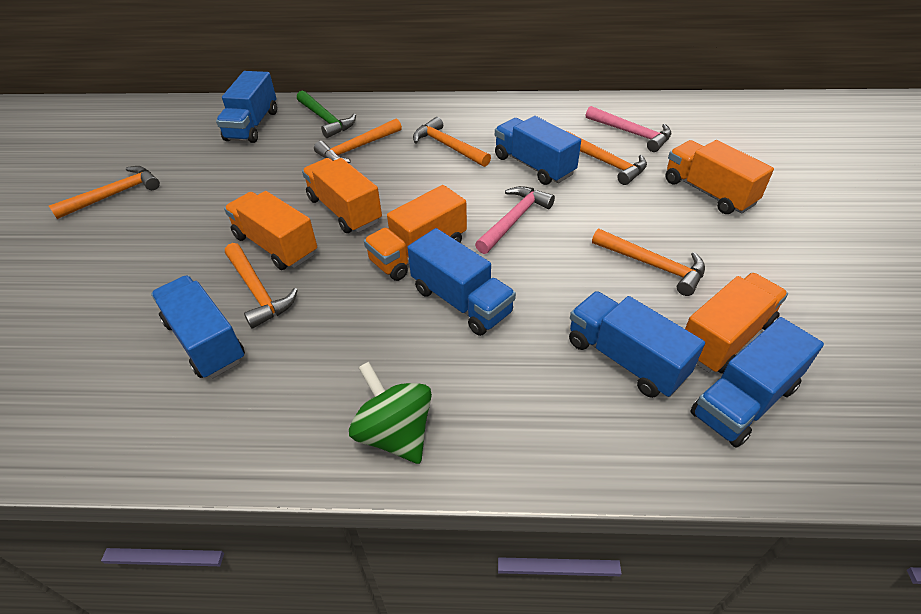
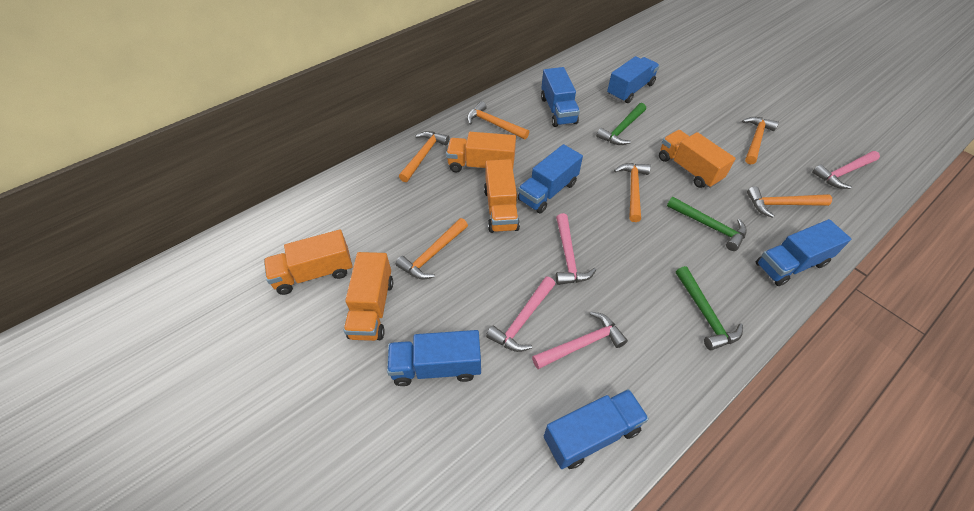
green hammer: 1 -> 3
green spinning top: 1 -> 0
pink hammer: 2 -> 4

